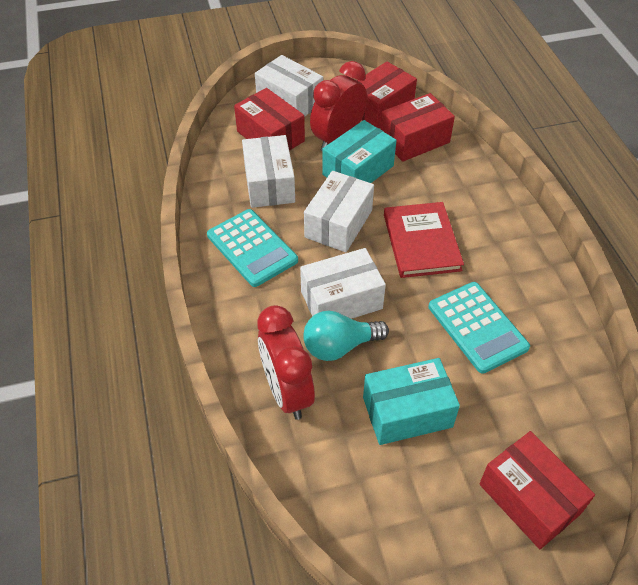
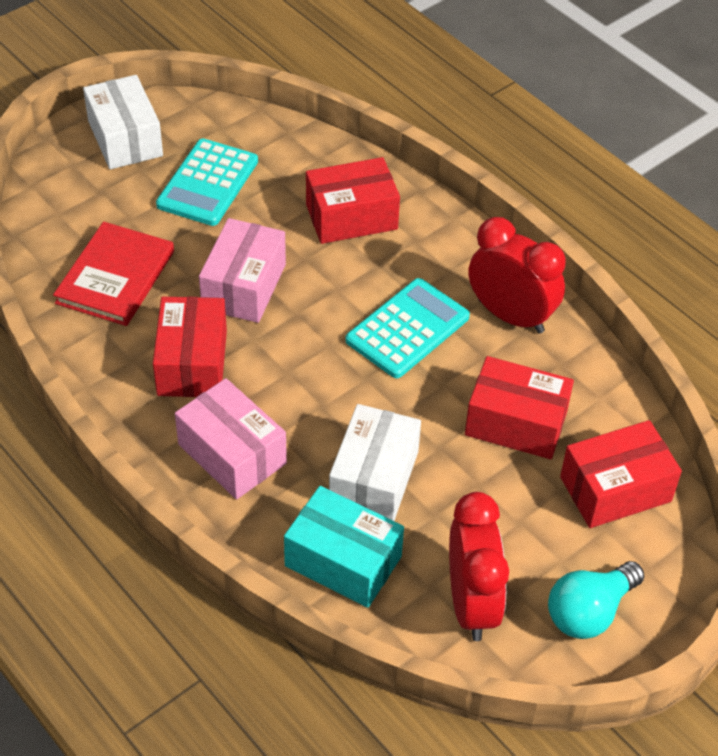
pink box: 0 -> 2
turquoise box: 2 -> 1
white box: 4 -> 2

